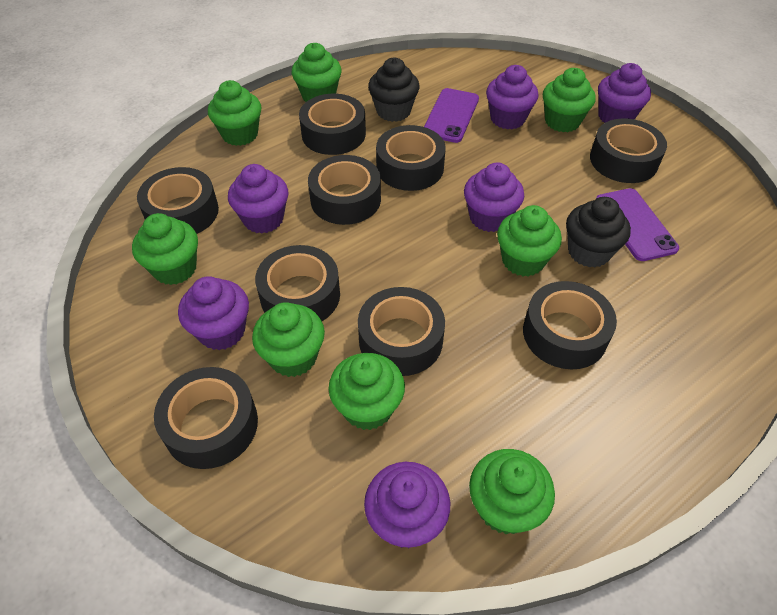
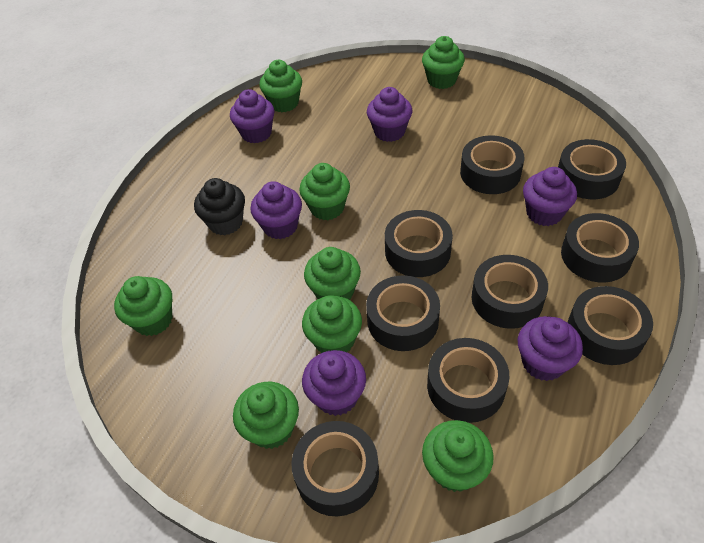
black cupcake: 2 -> 1
purple phone: 2 -> 0

